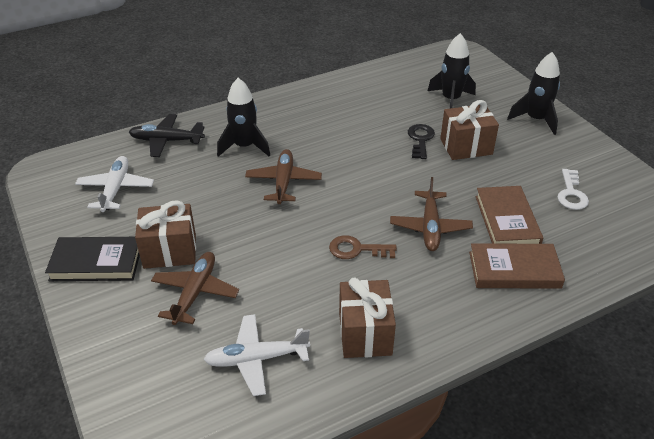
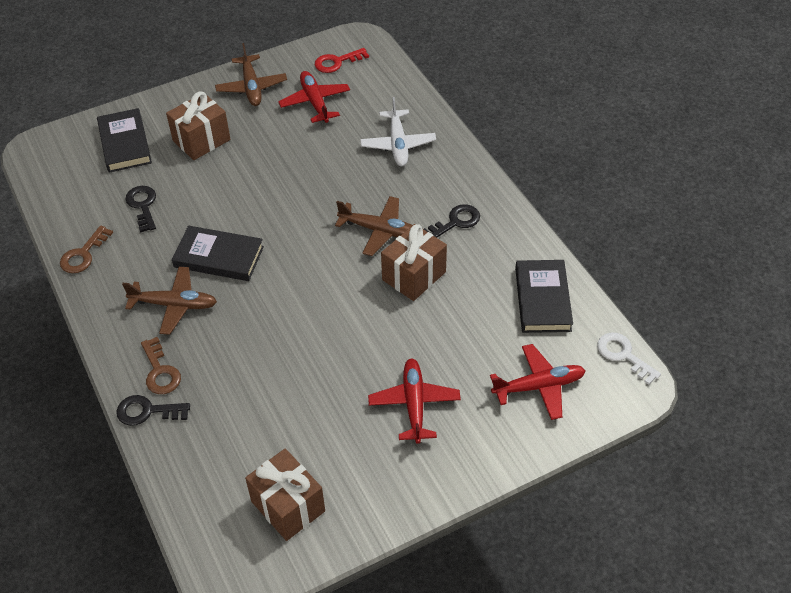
black book: 1 -> 3
black key: 1 -> 3
black plane: 1 -> 0
black rocket: 3 -> 0
brown book: 2 -> 0
brown key: 1 -> 2
red key: 0 -> 1
red plane: 0 -> 3
white plane: 2 -> 1

